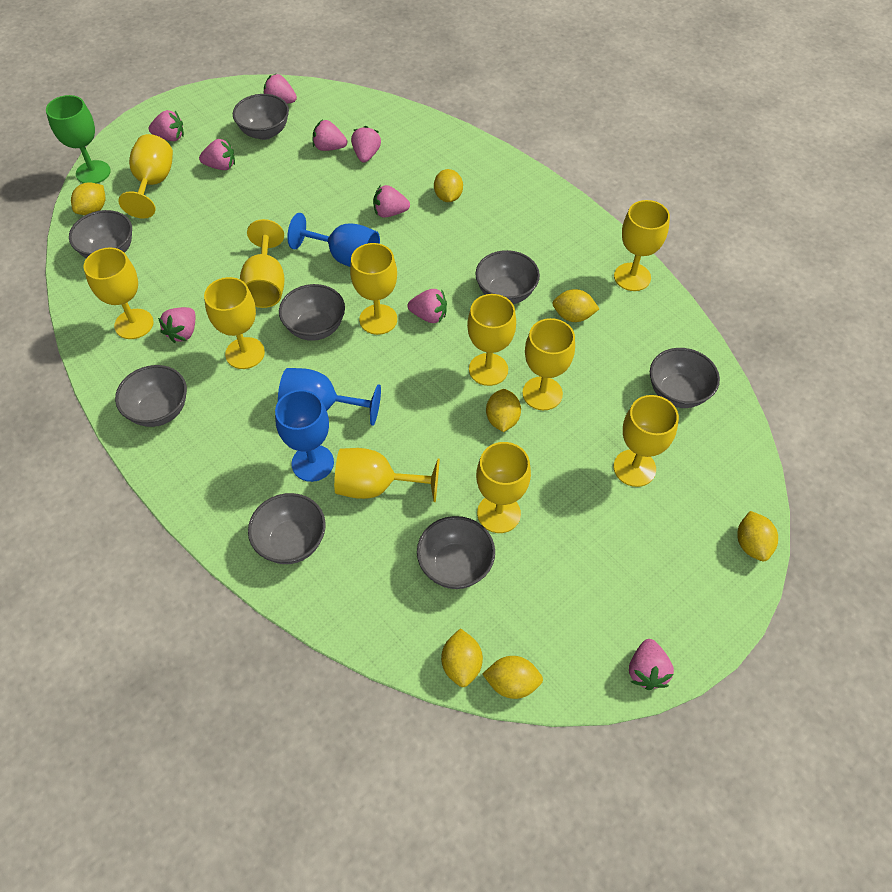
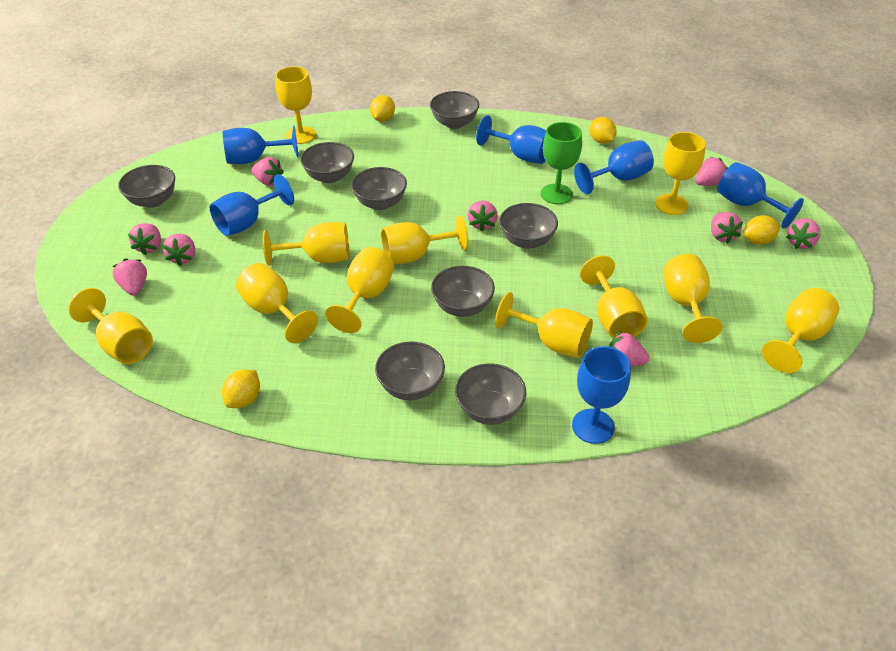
blue goblet: 3 -> 6
yellow lemon: 7 -> 4

